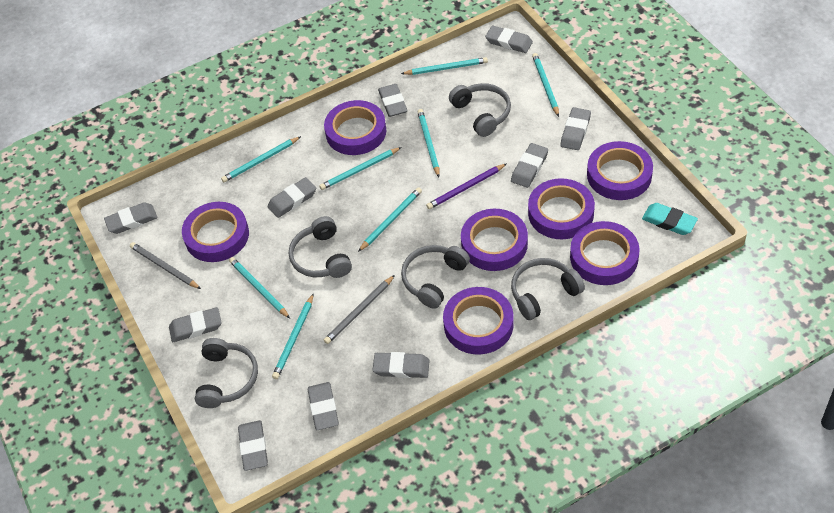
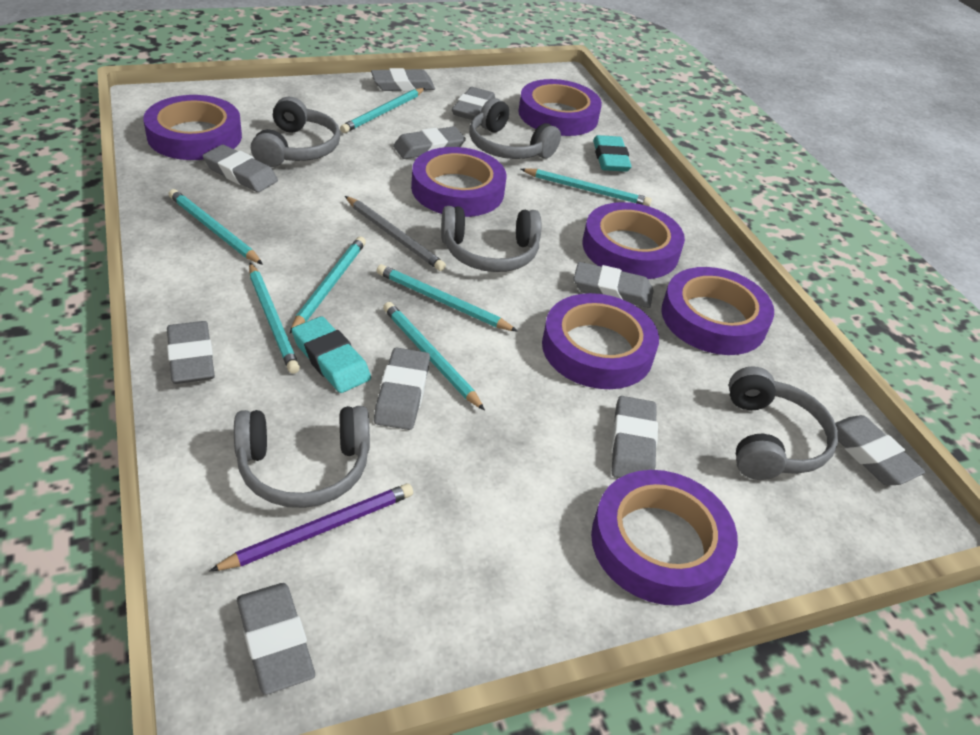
grey pencil: 2 -> 1
turquoise eraser: 1 -> 2
turquoise pencil: 8 -> 7

